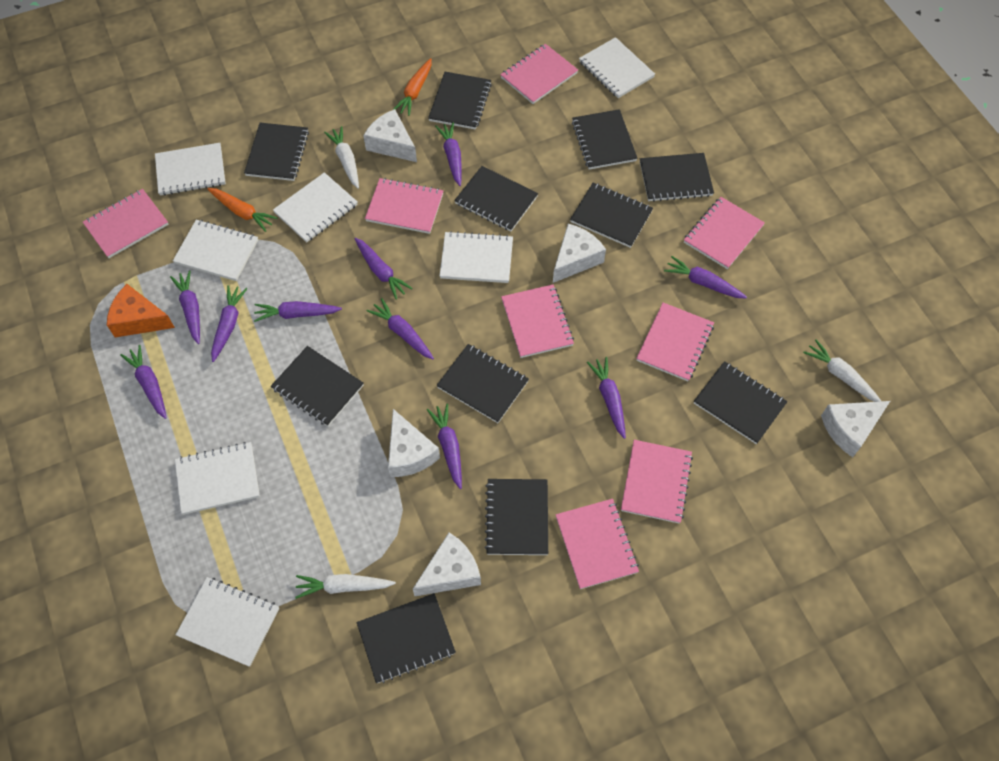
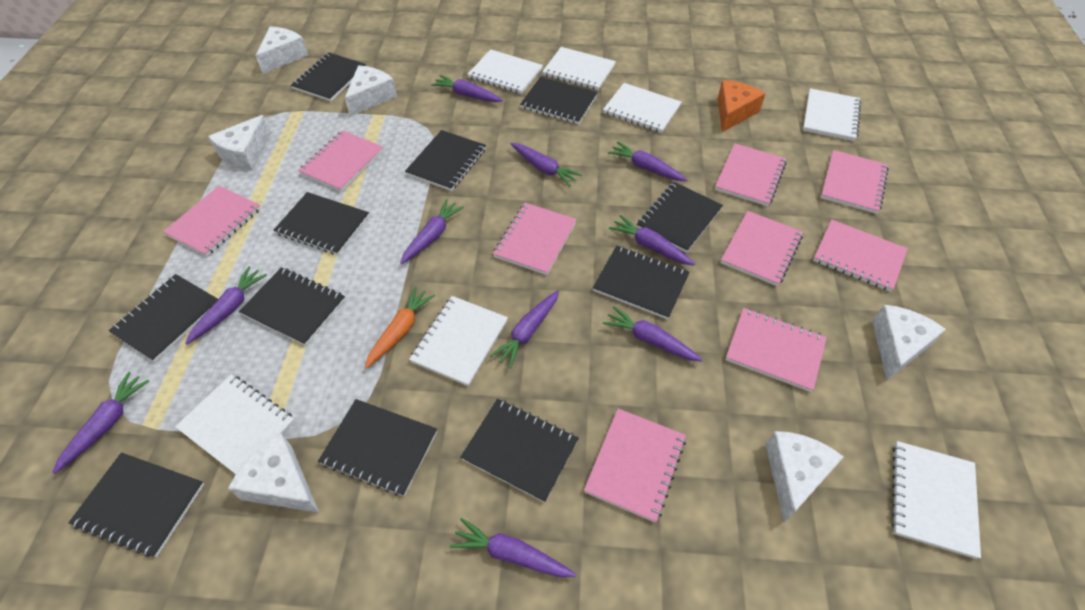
orange carrot: 2 -> 1
pink notebook: 8 -> 9
white carrot: 3 -> 0
white cheese: 5 -> 6

